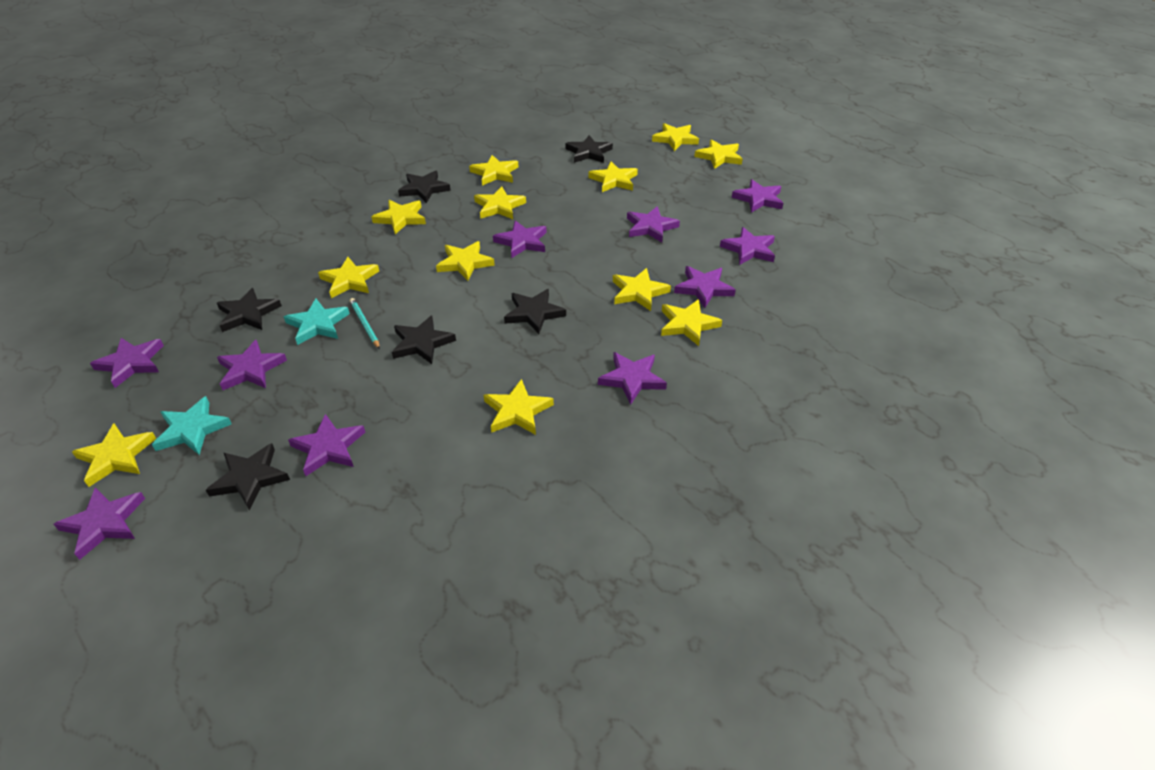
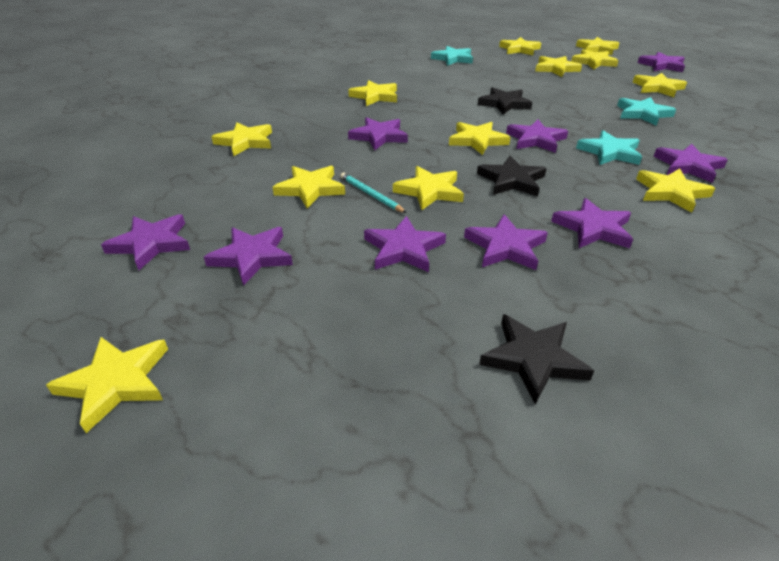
black star: 6 -> 3
purple star: 10 -> 9
turquoise star: 2 -> 3

